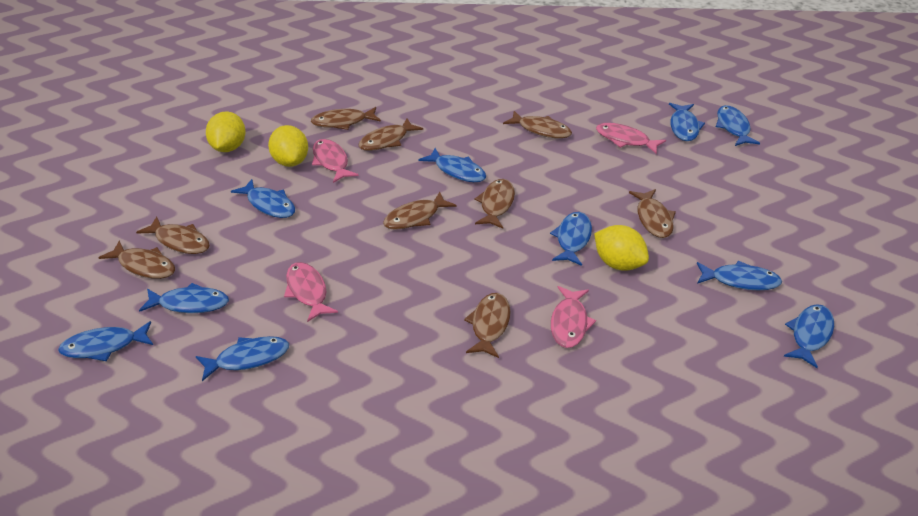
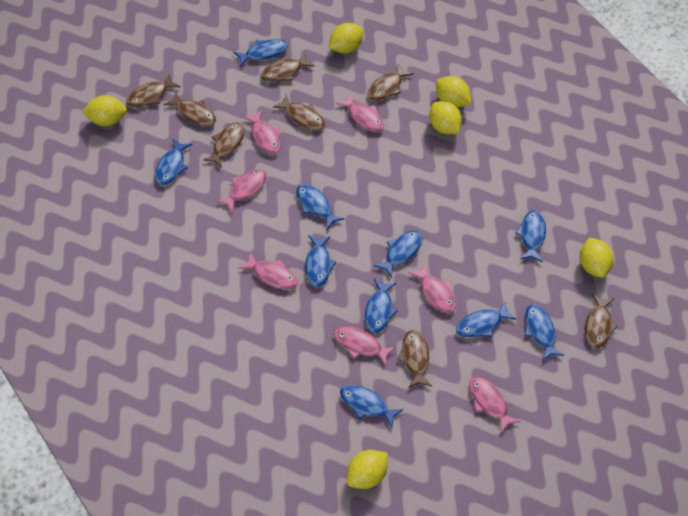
brown fish: 9 -> 8
pink fish: 4 -> 7
yellow lemon: 3 -> 6

